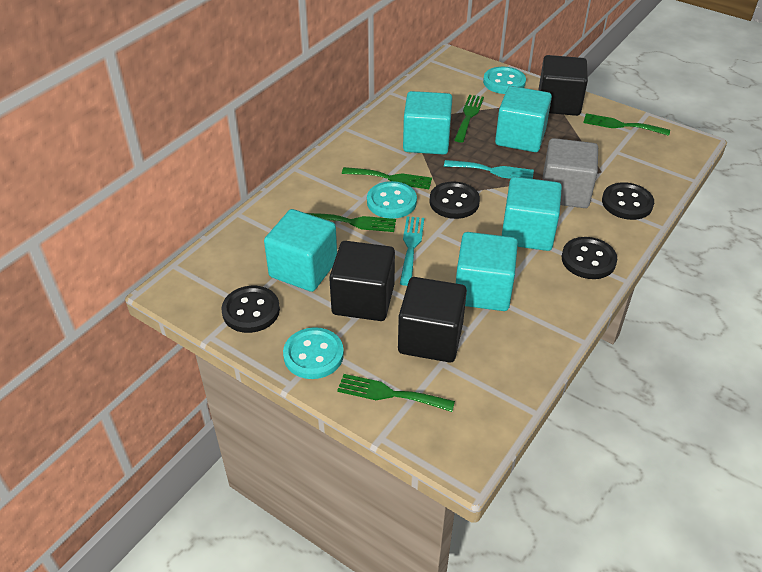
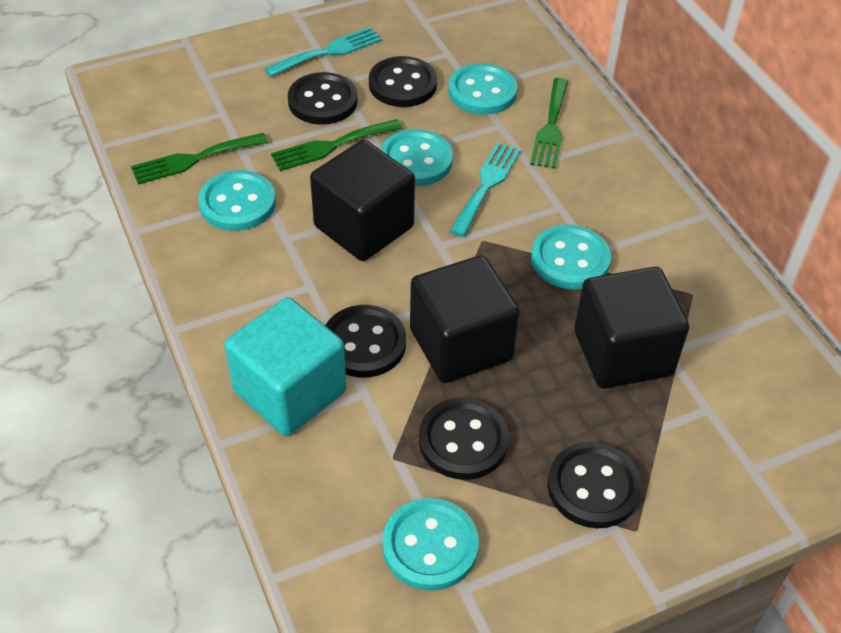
black button: 4 -> 5
green fork: 5 -> 3
grey cube: 1 -> 0
turquoise button: 3 -> 5
turquoise cube: 5 -> 1

